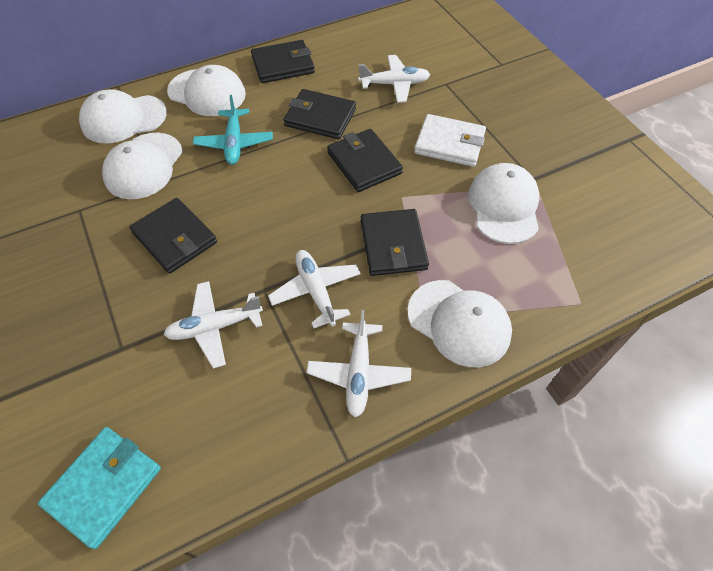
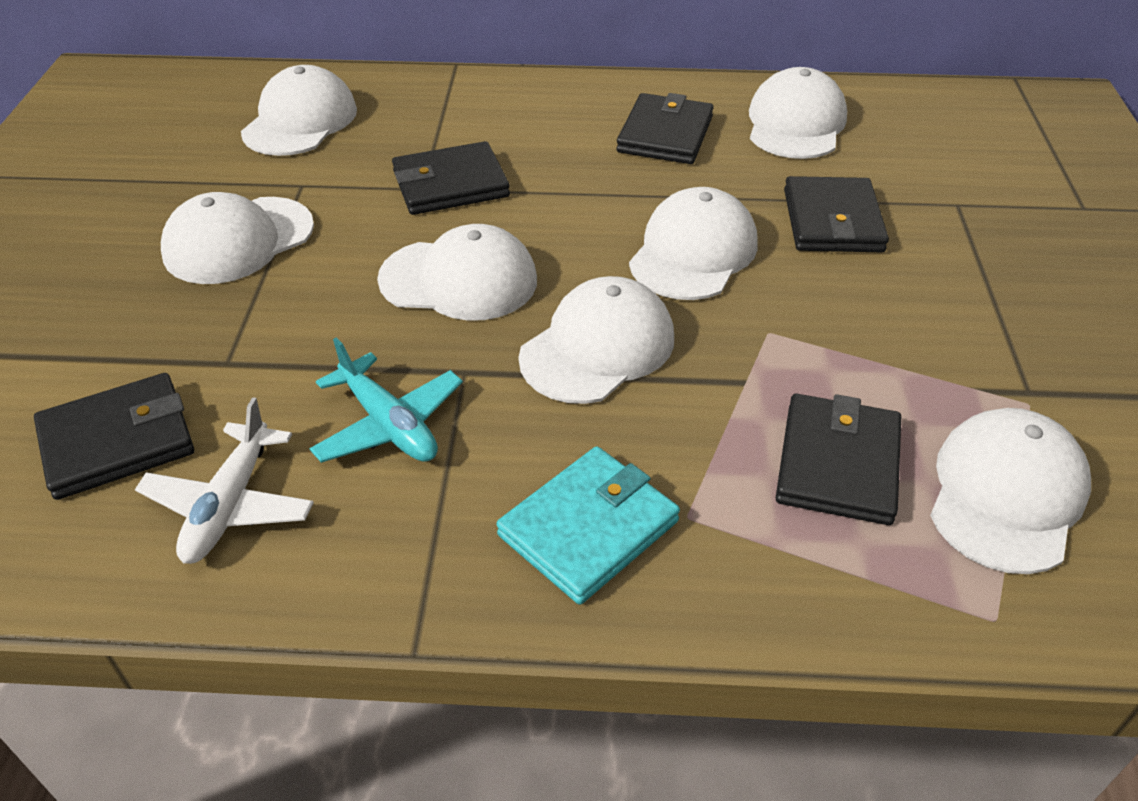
white cap: 5 -> 7
white plane: 4 -> 1
white wallet: 1 -> 0

